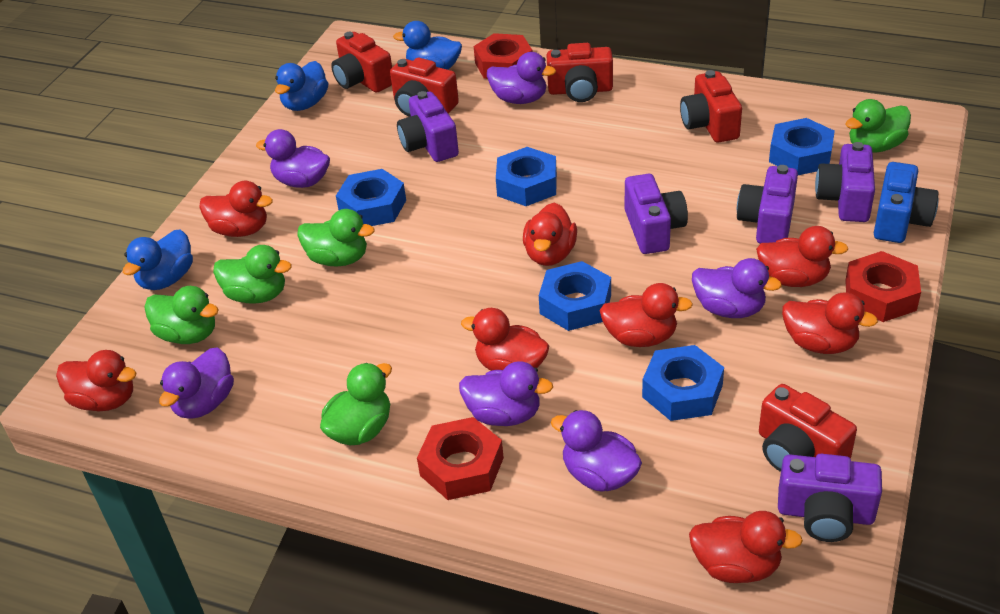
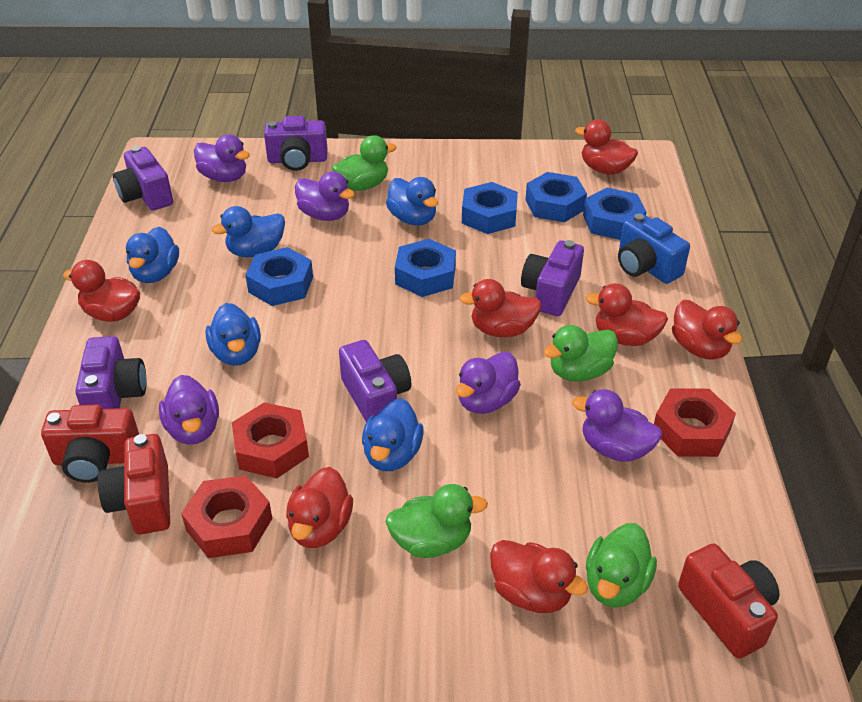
blue duck: 3 -> 5
green duck: 5 -> 4
purple duck: 6 -> 5
red camera: 5 -> 3
red duck: 8 -> 7

